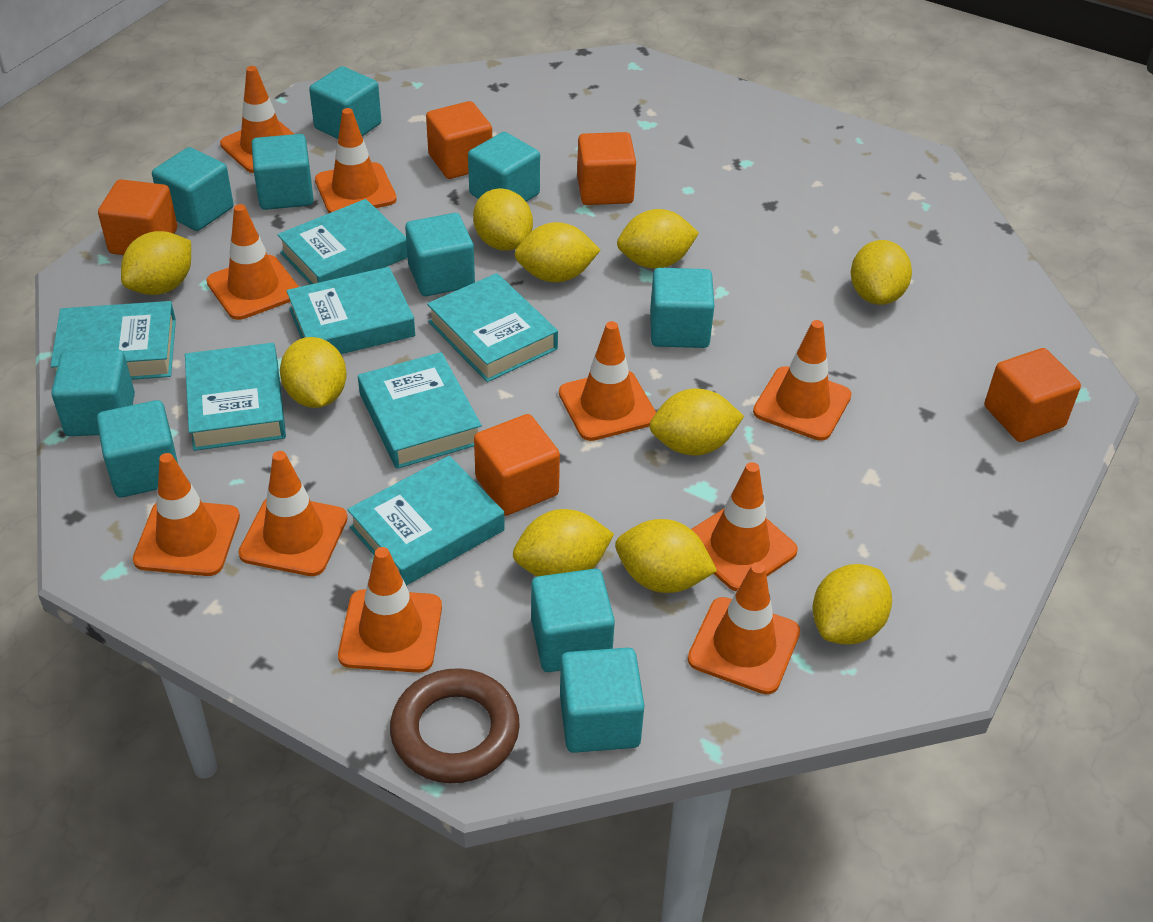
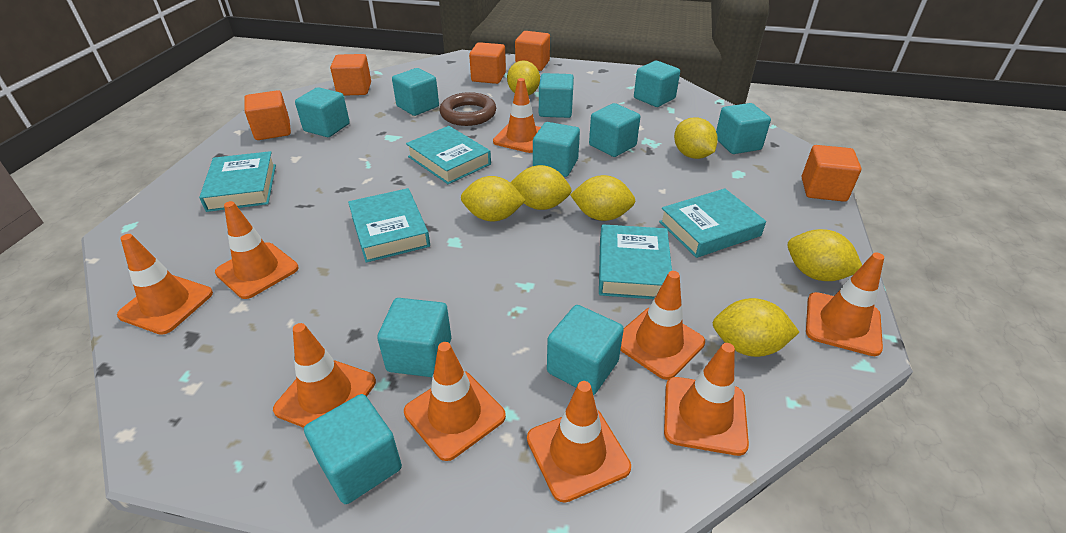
orange traffic cone: 10 -> 9
turquoise book: 7 -> 5
yellow lemon: 10 -> 7

